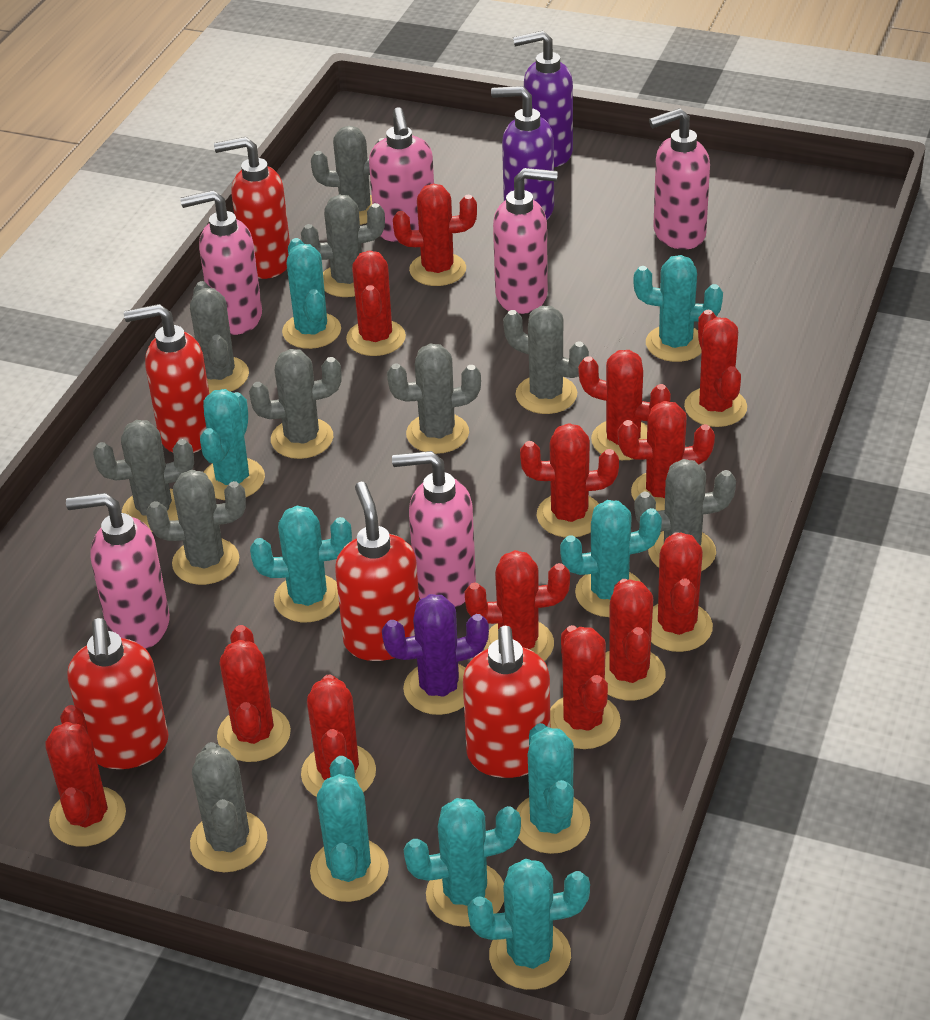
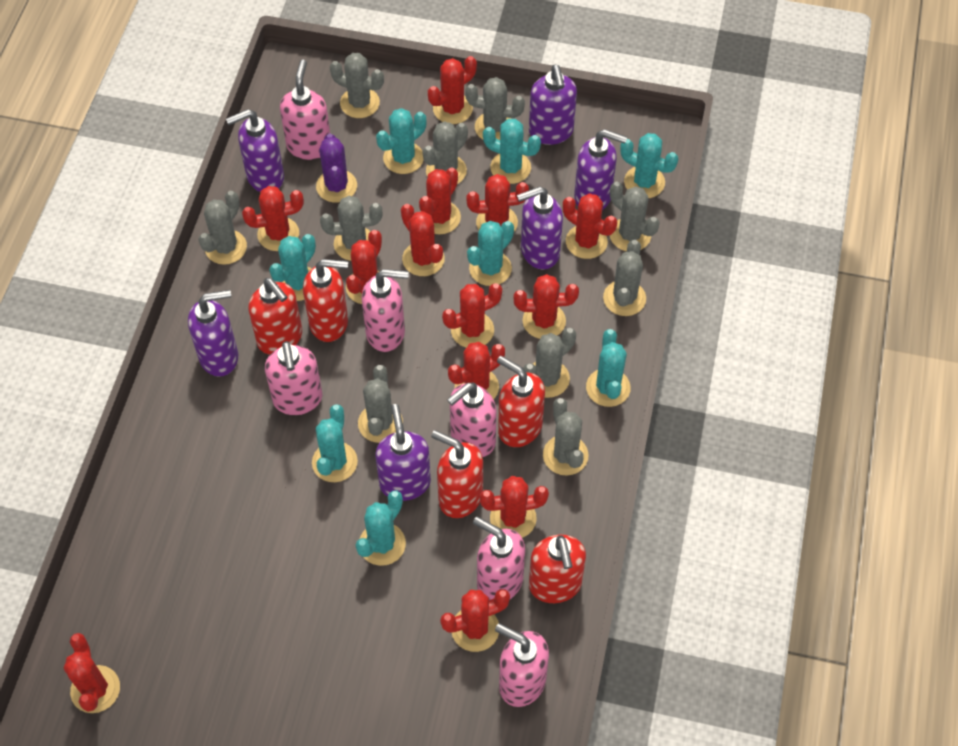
purple soap dispenser: 2 -> 6
turquoise cactus: 9 -> 8

